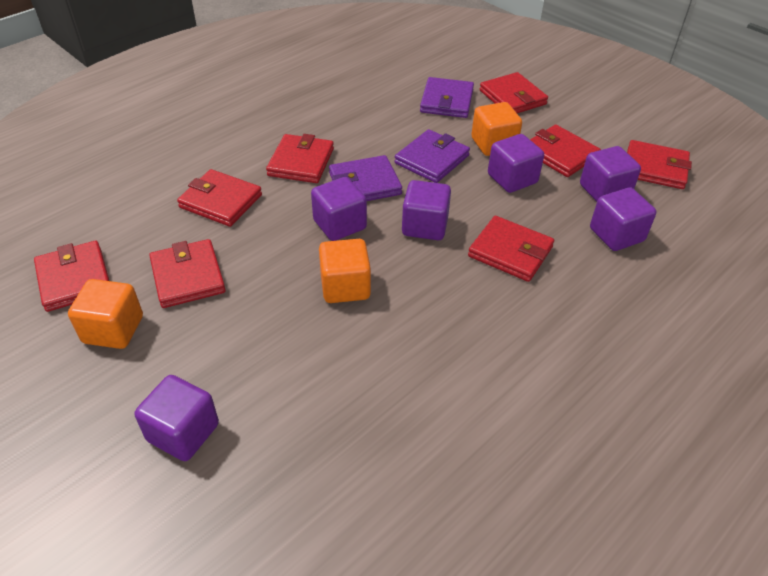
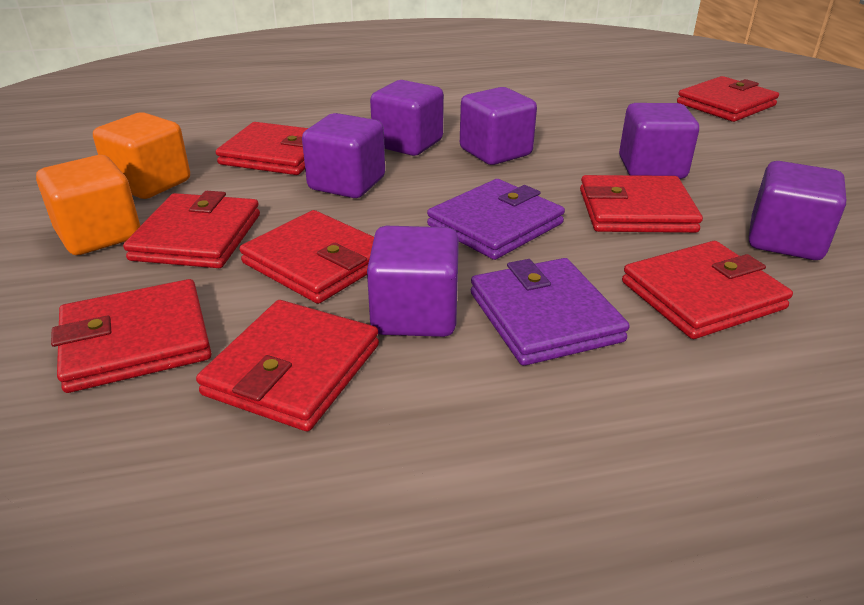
orange cube: 3 -> 2
purple wallet: 3 -> 2

